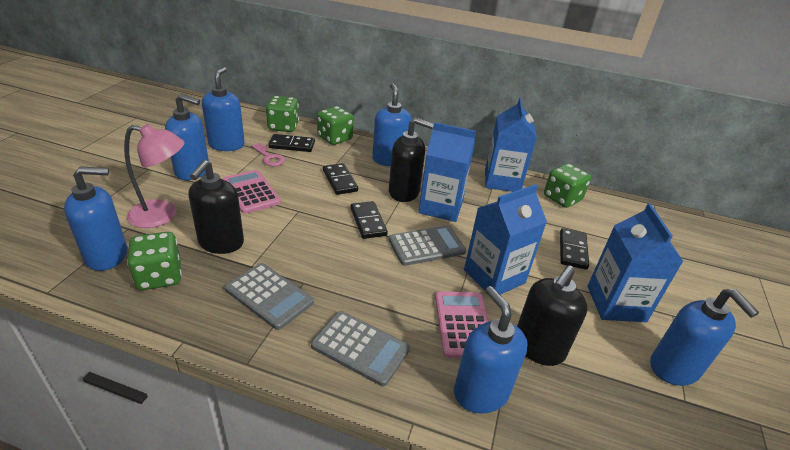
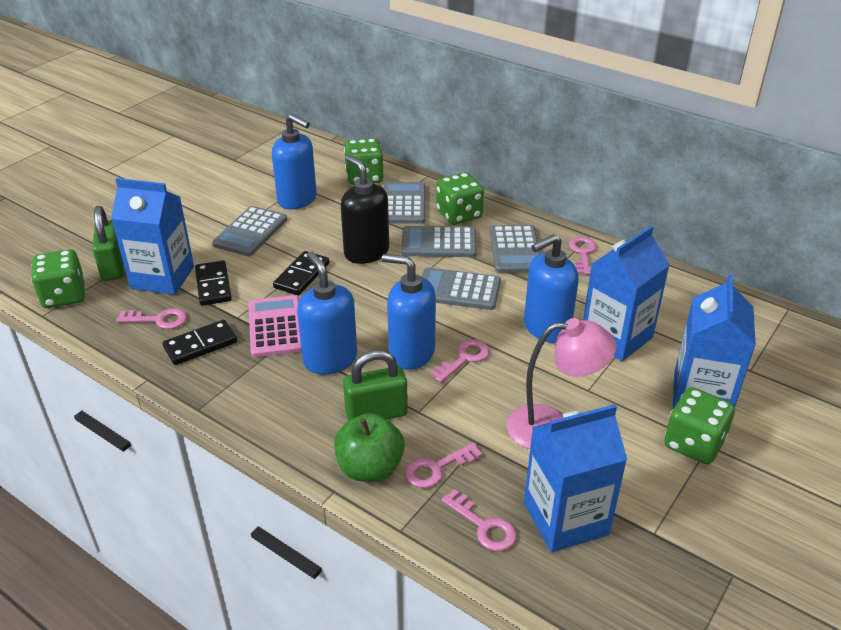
black domino: 4 -> 3
black soap dispenser: 3 -> 1
blue soap dispenser: 6 -> 4
green apple: 0 -> 1
green padlock: 0 -> 2
grey calculator: 3 -> 5
pink calculator: 2 -> 1
pink key: 1 -> 5

